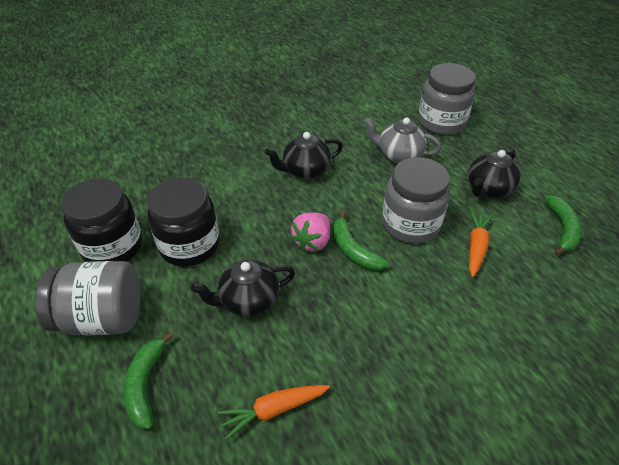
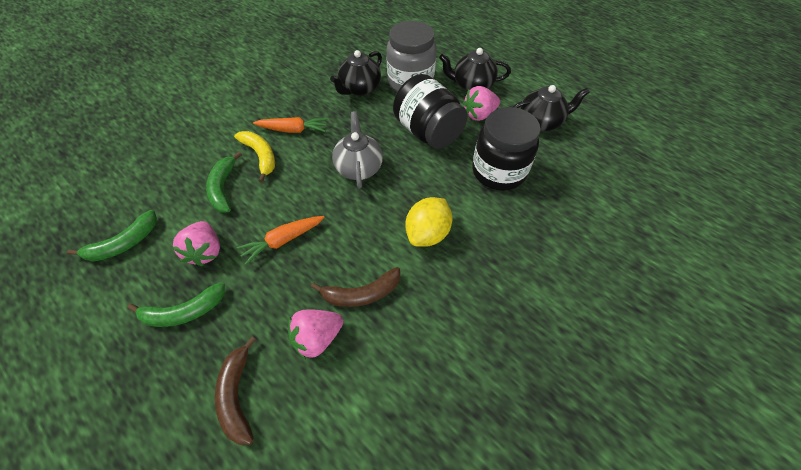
brown banana: 0 -> 2
grey jar: 3 -> 1
pink strawberry: 1 -> 3
yellow banana: 0 -> 1
yellow lemon: 0 -> 1

